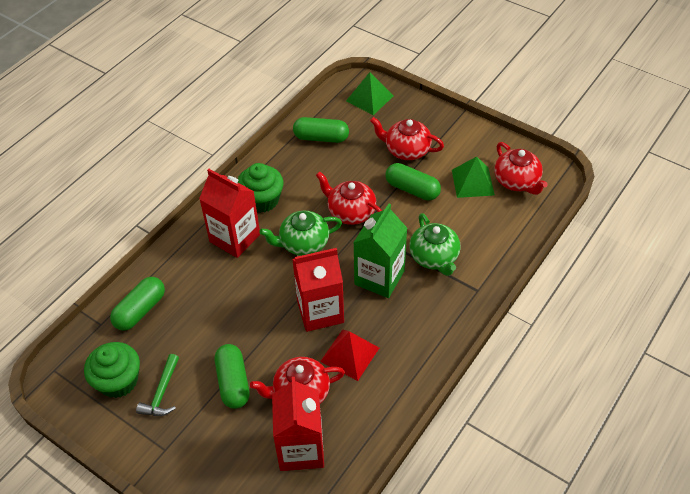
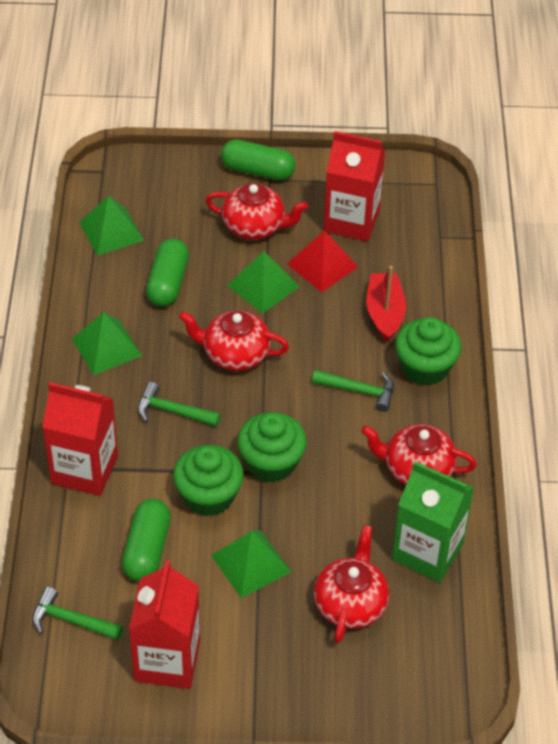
green capsule: 4 -> 3
green cupcake: 2 -> 3
green hammer: 1 -> 3
green pyramid: 2 -> 4
green teapot: 2 -> 0
red boat: 0 -> 1

